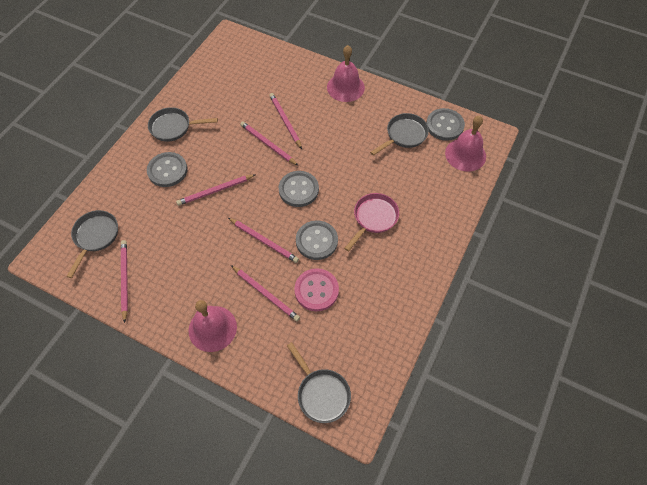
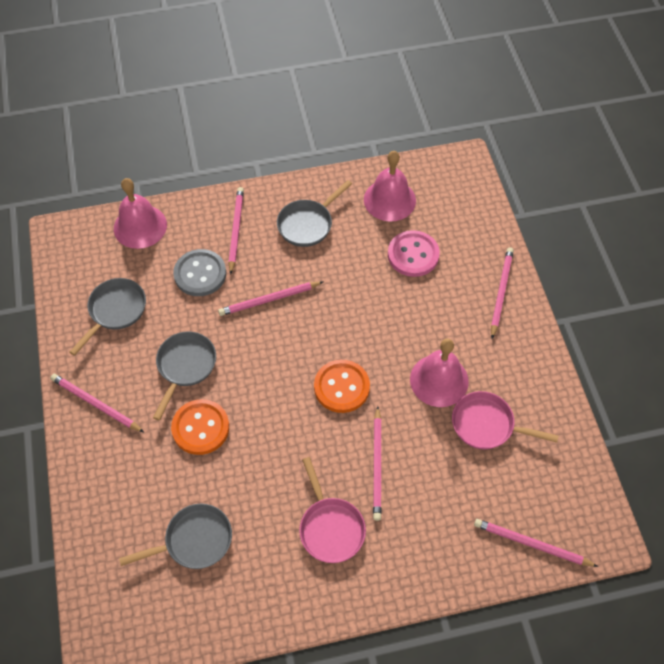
grey button: 4 -> 1
orange button: 0 -> 2
pink pan: 1 -> 2

